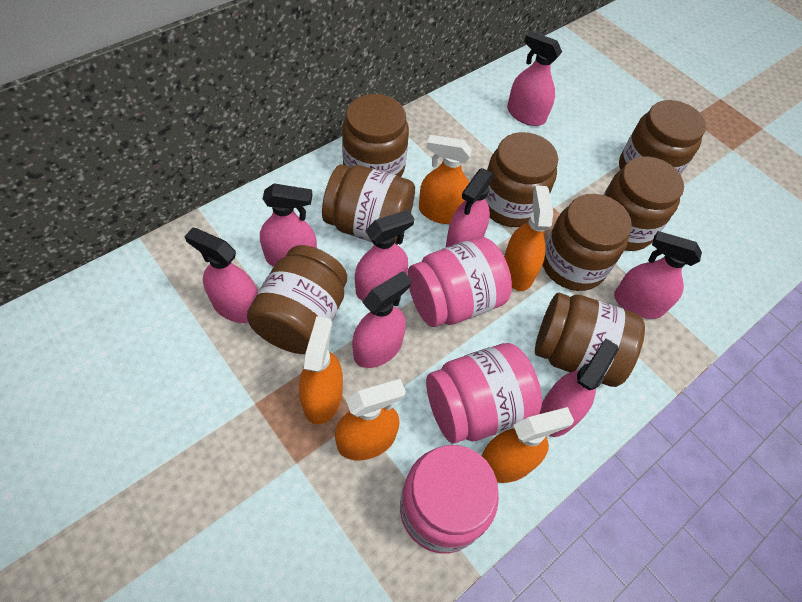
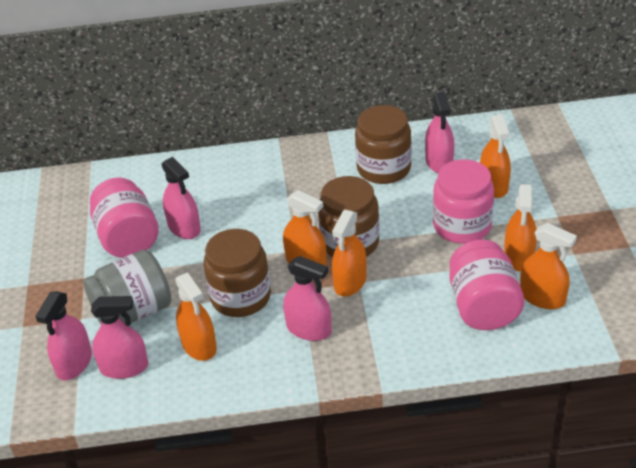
brown jar: 8 -> 3
grey jar: 0 -> 1
orange spray bottle: 5 -> 6
pink spray bottle: 8 -> 5

